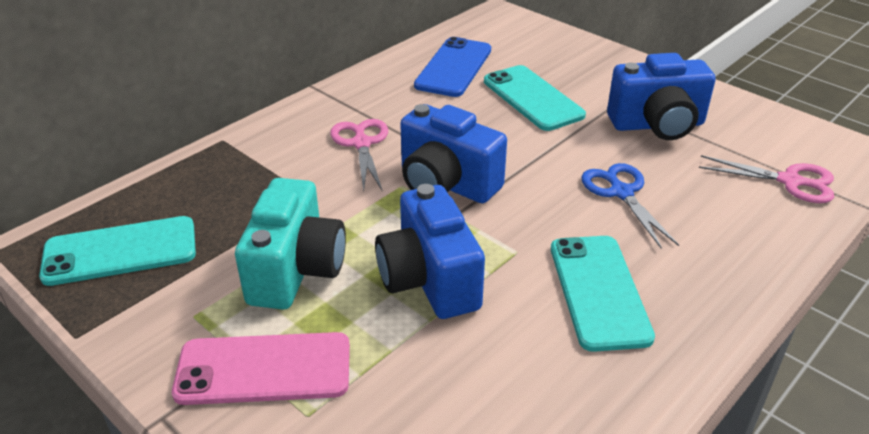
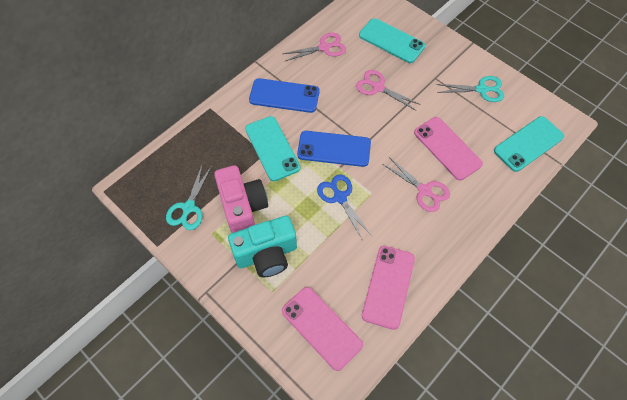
blue camera: 3 -> 0
blue phone: 1 -> 2
pink camera: 0 -> 1
pink phone: 1 -> 3
pink scissors: 2 -> 3
turquoise scissors: 0 -> 2

